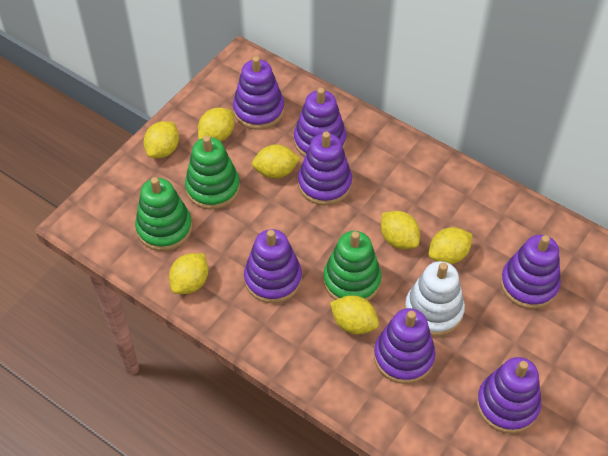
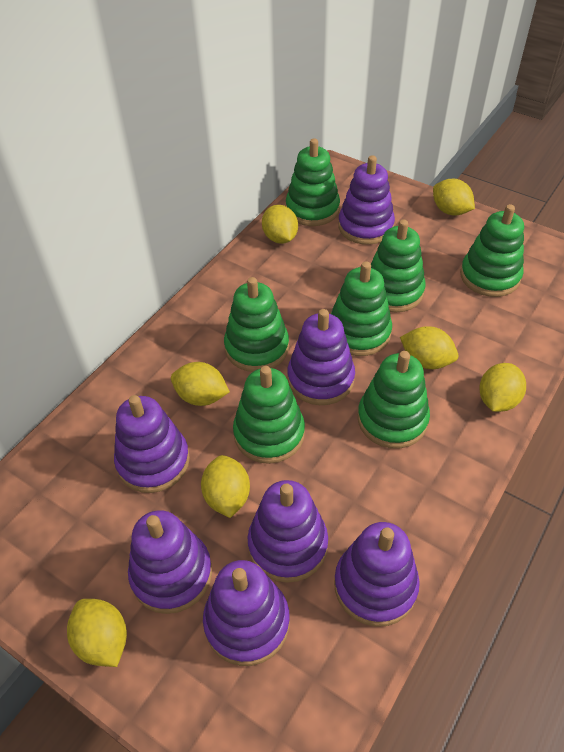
green stacking toy: 3 -> 7
white stacking toy: 1 -> 0

